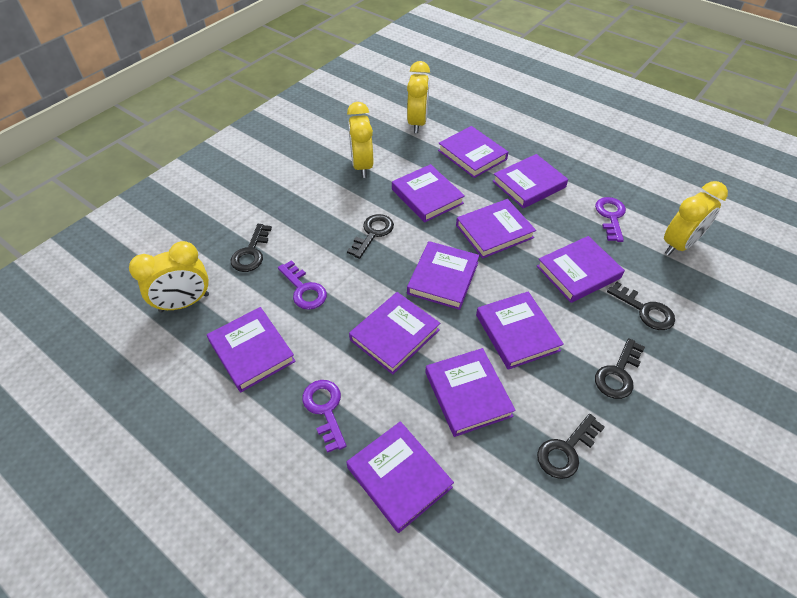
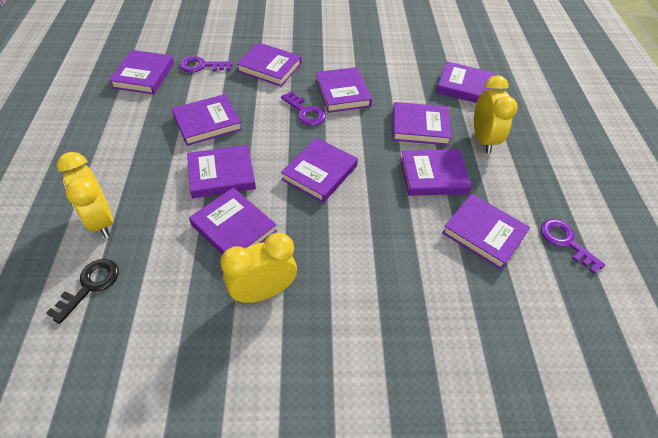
black key: 5 -> 1
yellow clock: 4 -> 3

